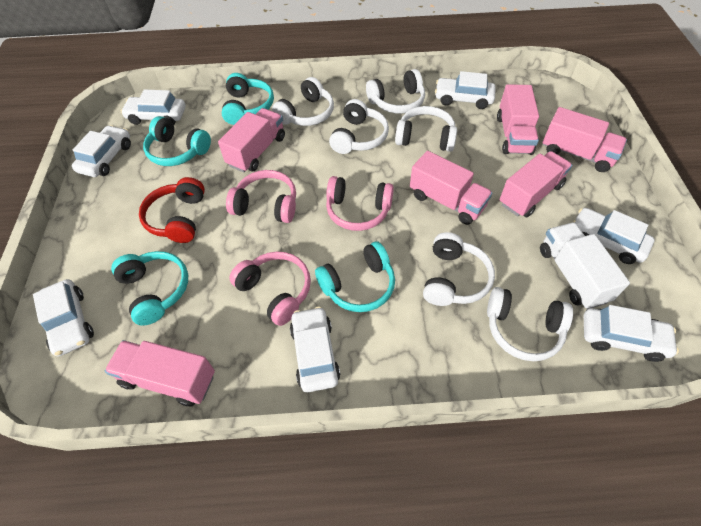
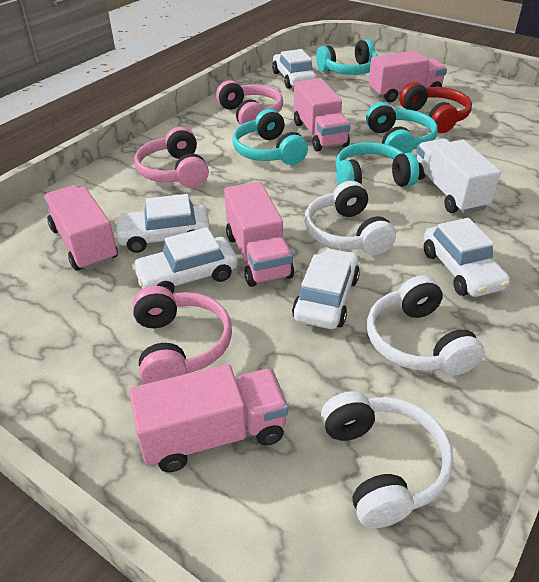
pink truck: 6 -> 5
white car: 7 -> 5
white headphones: 6 -> 3

